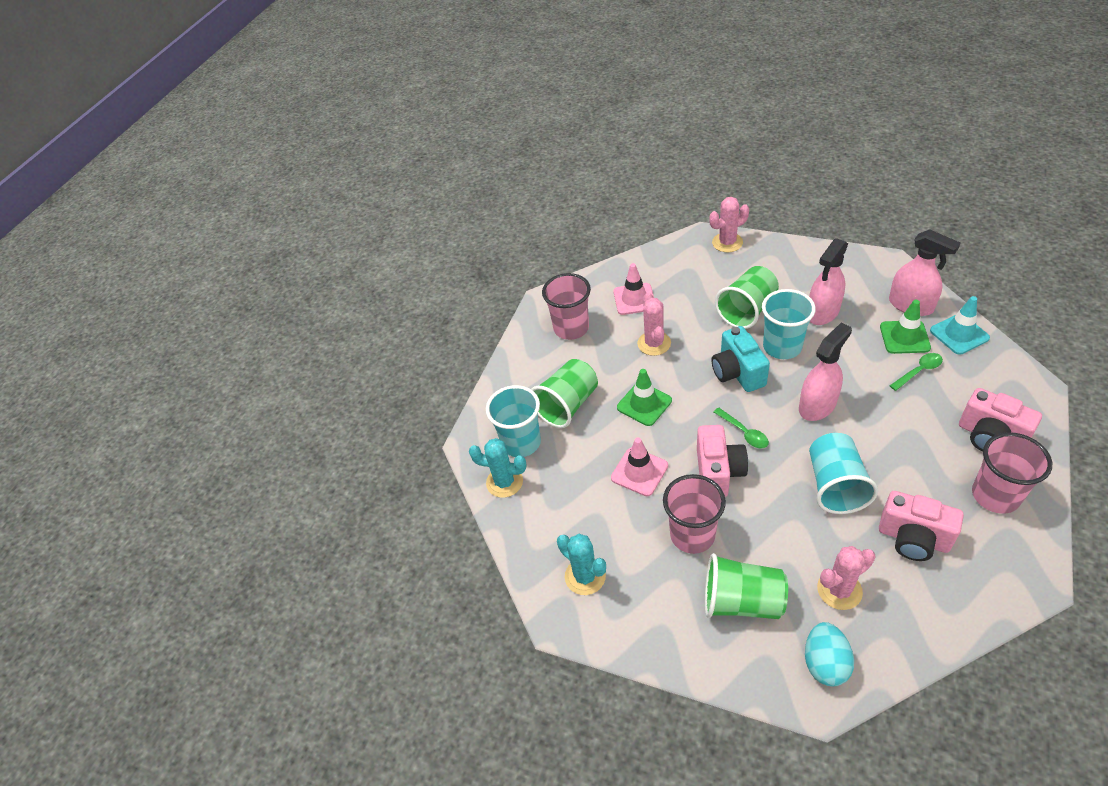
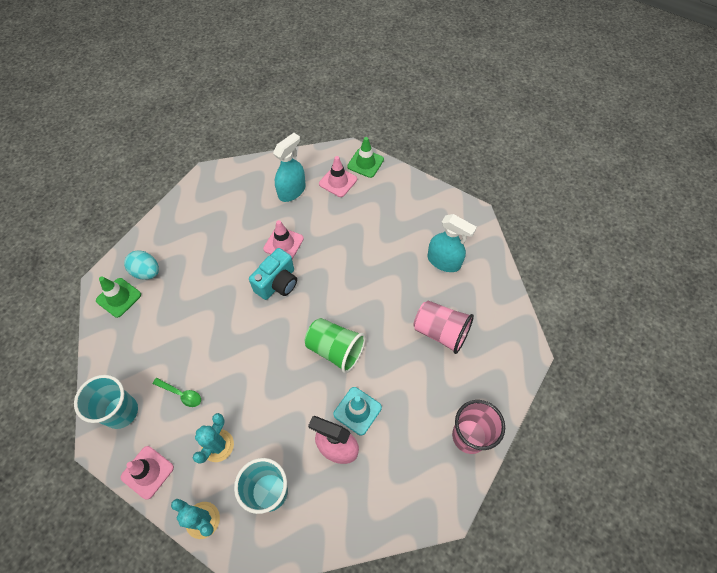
green cup: 3 -> 1
green spoon: 2 -> 1
pink cactus: 3 -> 0
pink camera: 3 -> 0
pink cup: 3 -> 2
pink spray bottle: 3 -> 1
pink traffic cone: 2 -> 3
turquoise cup: 3 -> 2
turquoise spray bottle: 0 -> 2

